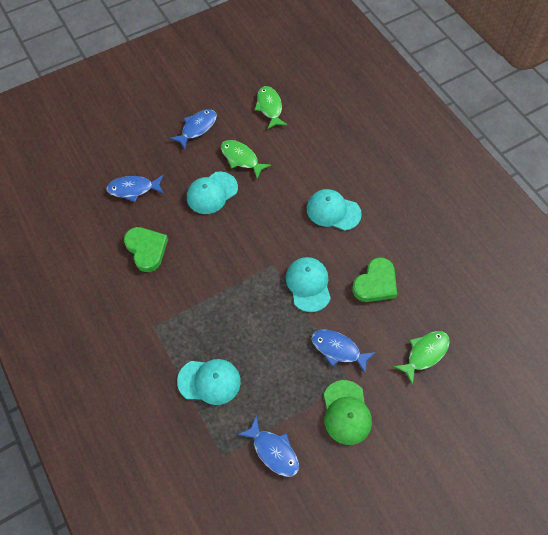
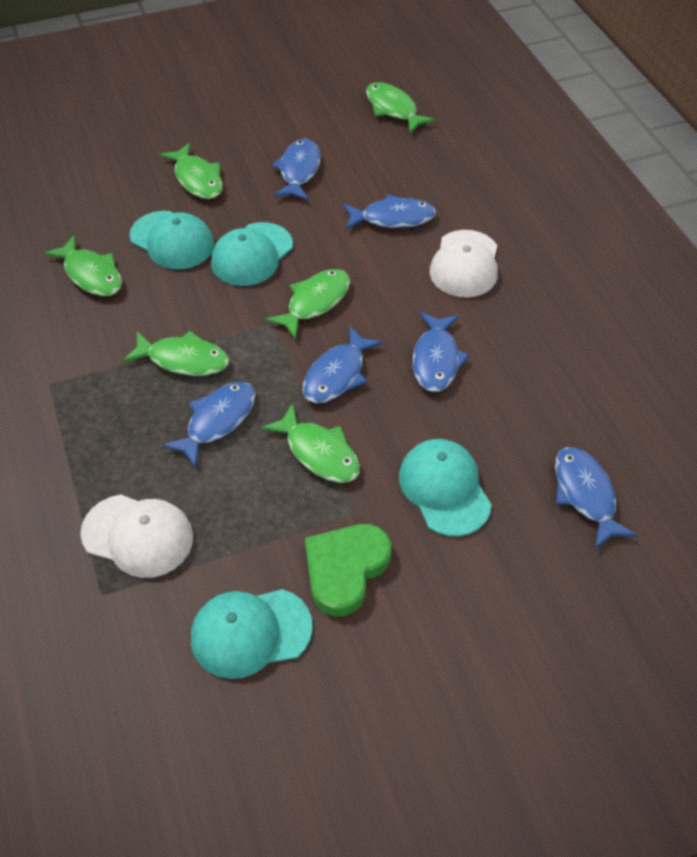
blue fish: 4 -> 6
green cap: 1 -> 0
green fish: 3 -> 6
green heart: 2 -> 1
white cap: 0 -> 2

